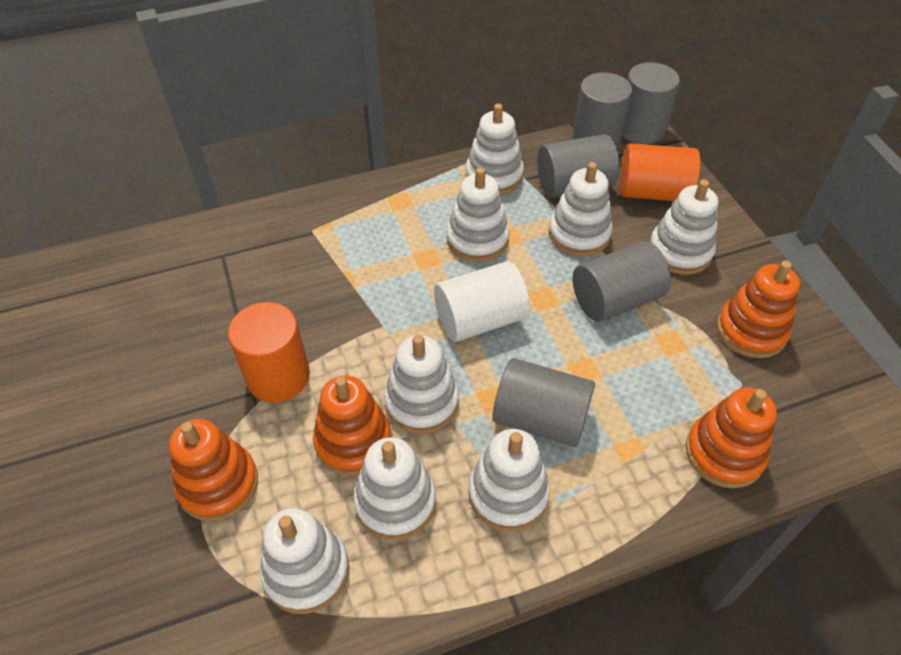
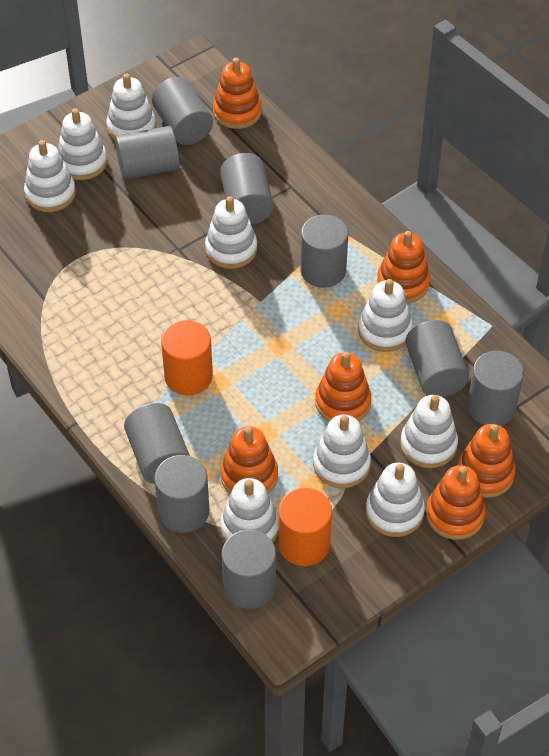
grey cylinder: 5 -> 9
orange stacking toy: 4 -> 6
white cylinder: 1 -> 0
white stacking toy: 8 -> 9

